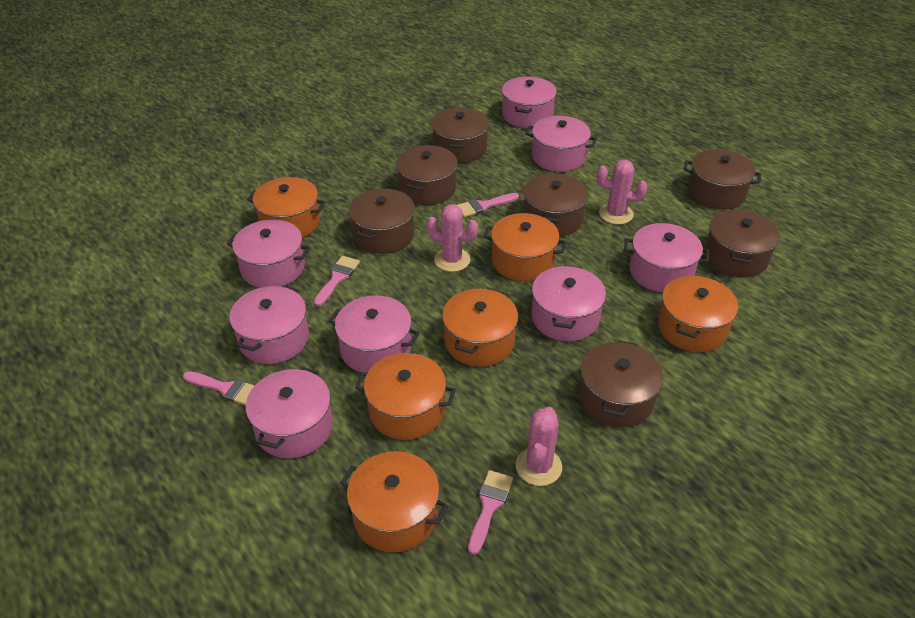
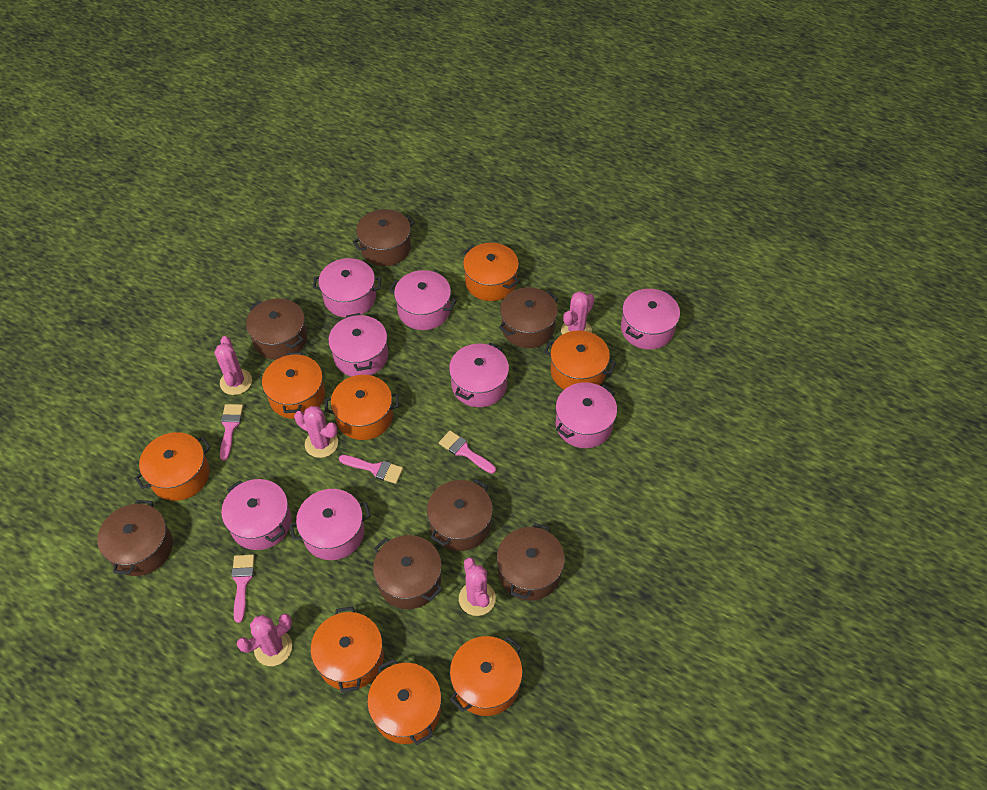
orange pot: 6 -> 8
pink cactus: 3 -> 5

